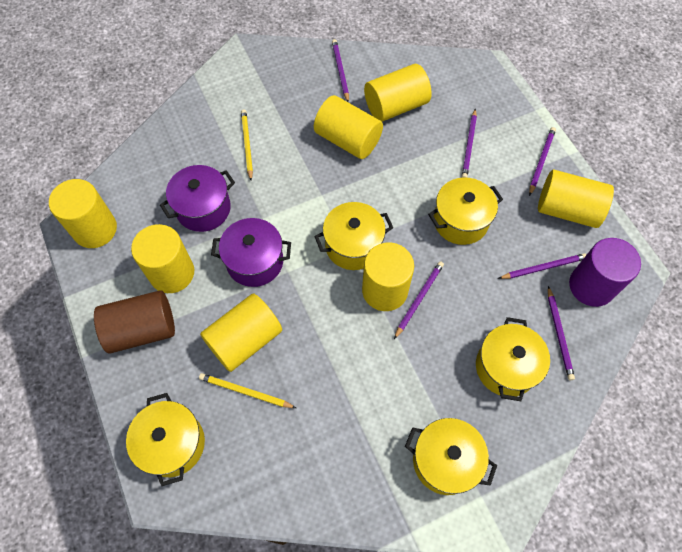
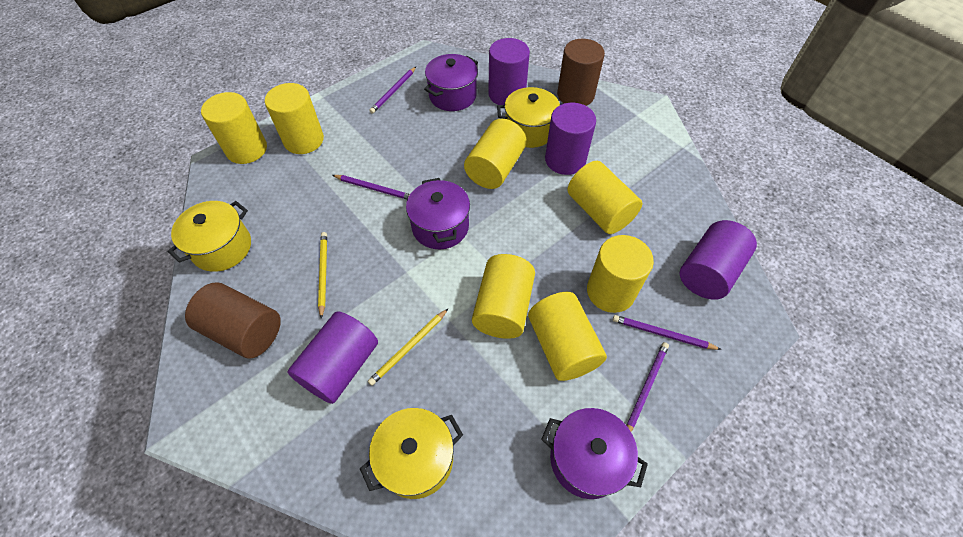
brown cylinder: 1 -> 2
purple cylinder: 1 -> 4
purple pencil: 6 -> 4
purple pot: 2 -> 3
yellow pot: 5 -> 3

